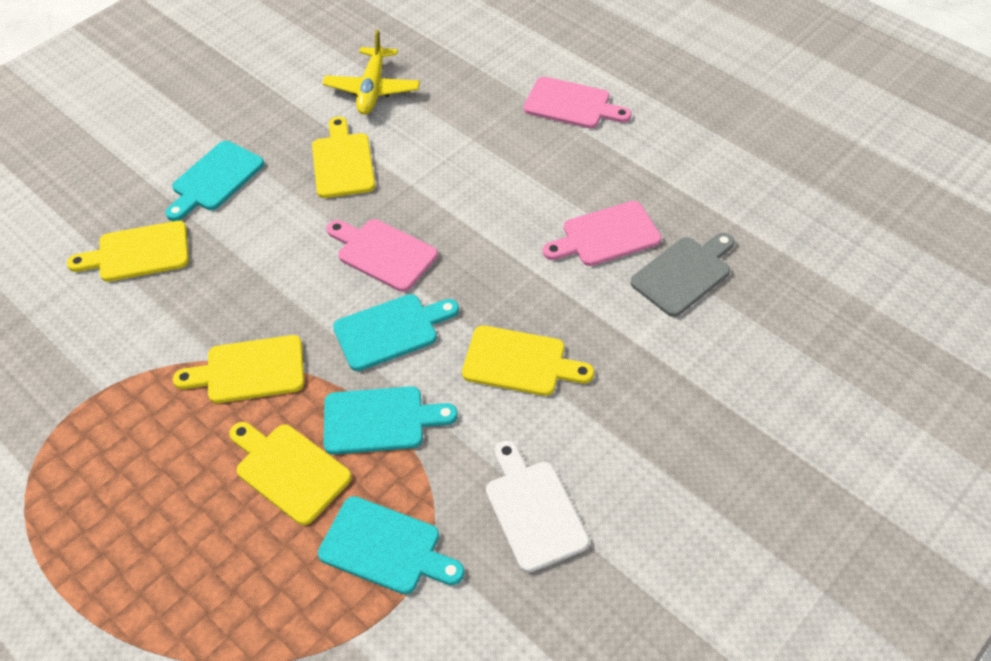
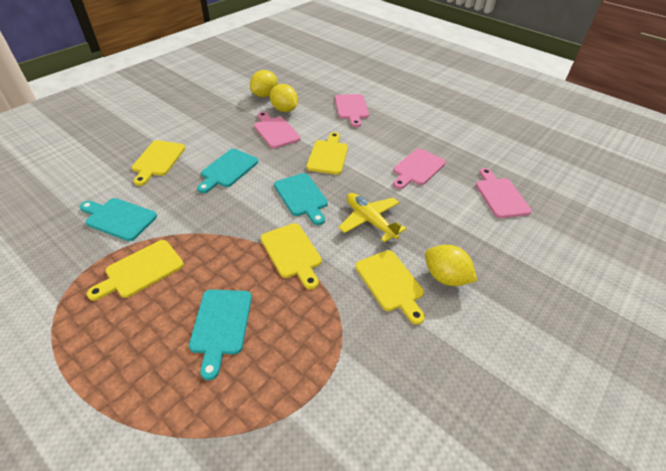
grey cutting board: 1 -> 0
pink cutting board: 3 -> 4
white cutting board: 1 -> 0
yellow lemon: 0 -> 3

